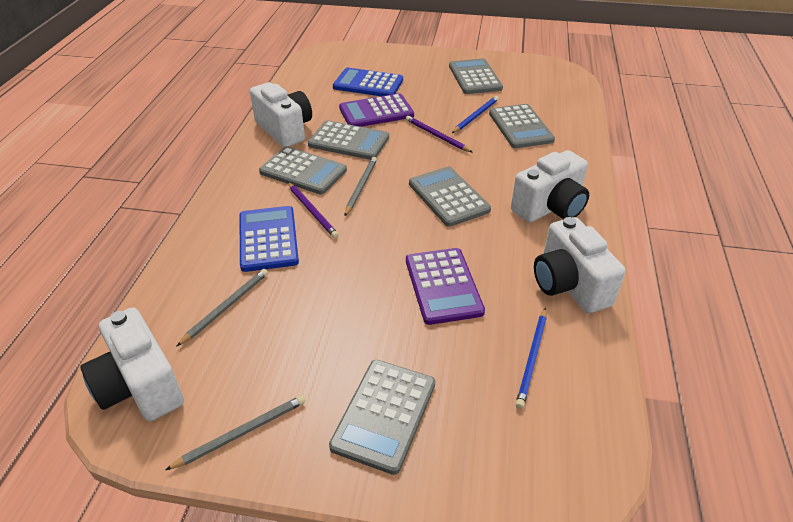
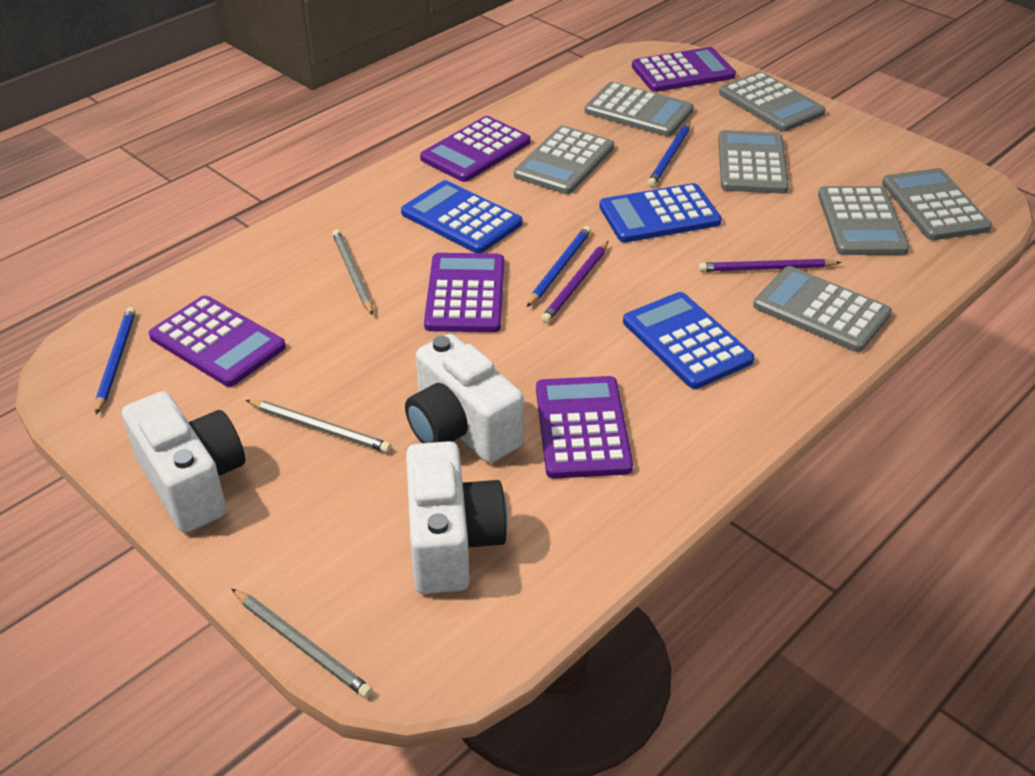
blue calculator: 2 -> 3
blue pencil: 2 -> 3
grey calculator: 6 -> 7
purple calculator: 2 -> 5
white camera: 4 -> 3

